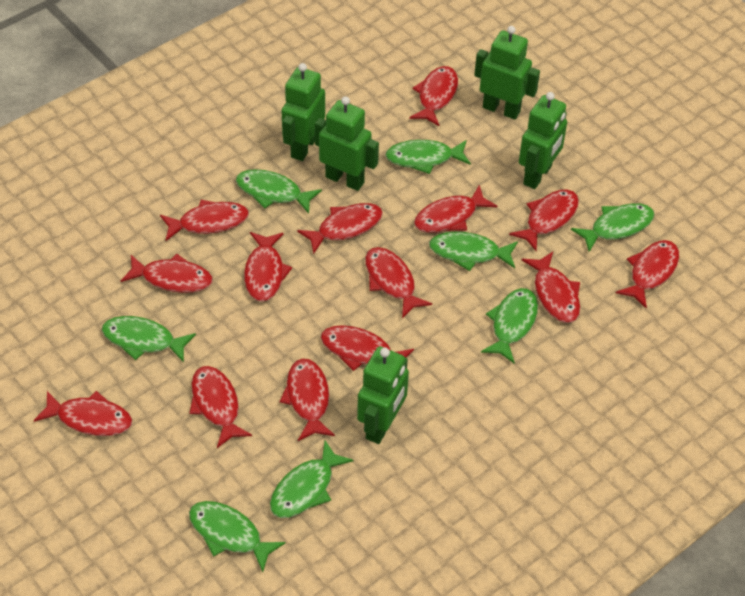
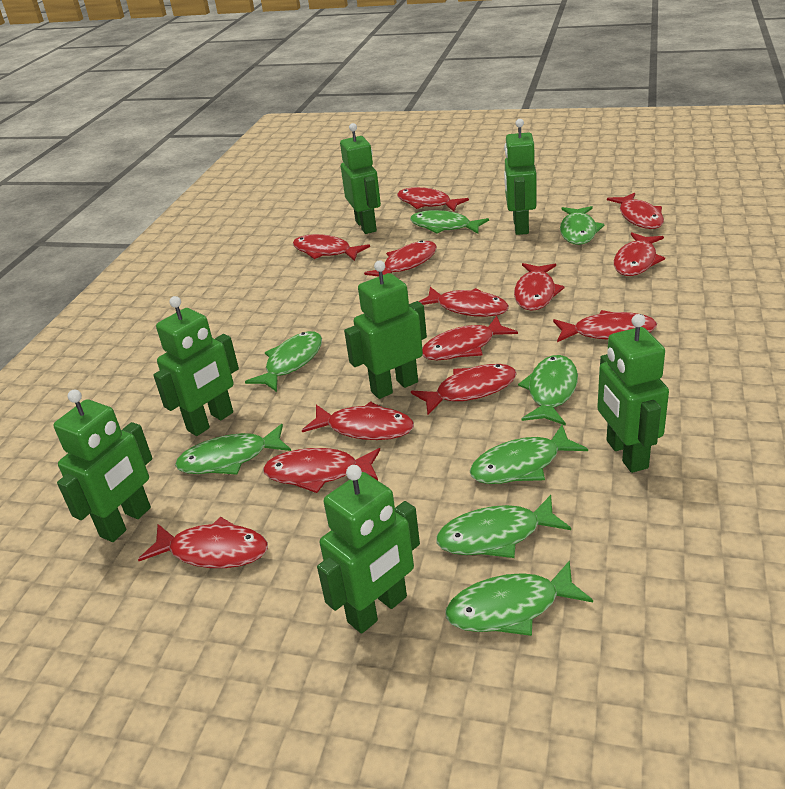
green robot: 5 -> 7
red fish: 14 -> 13

